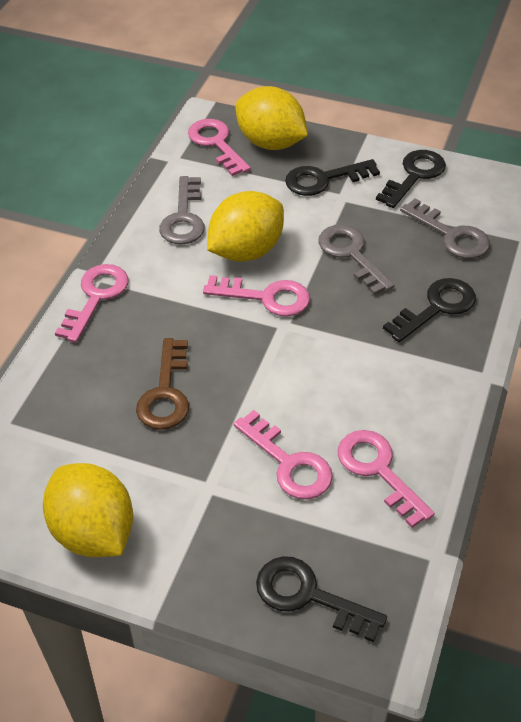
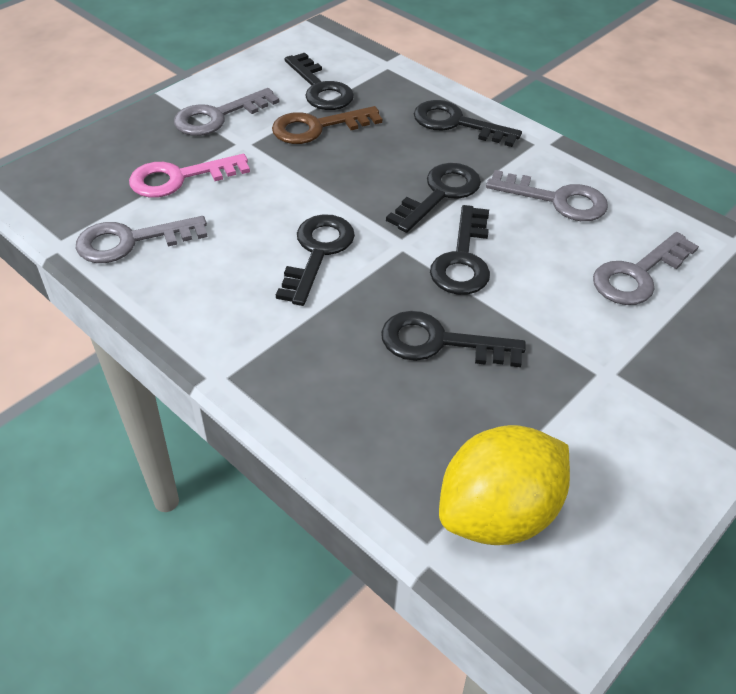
black key: 4 -> 6
grey key: 3 -> 4
pink key: 5 -> 1
yellow lemon: 3 -> 1

